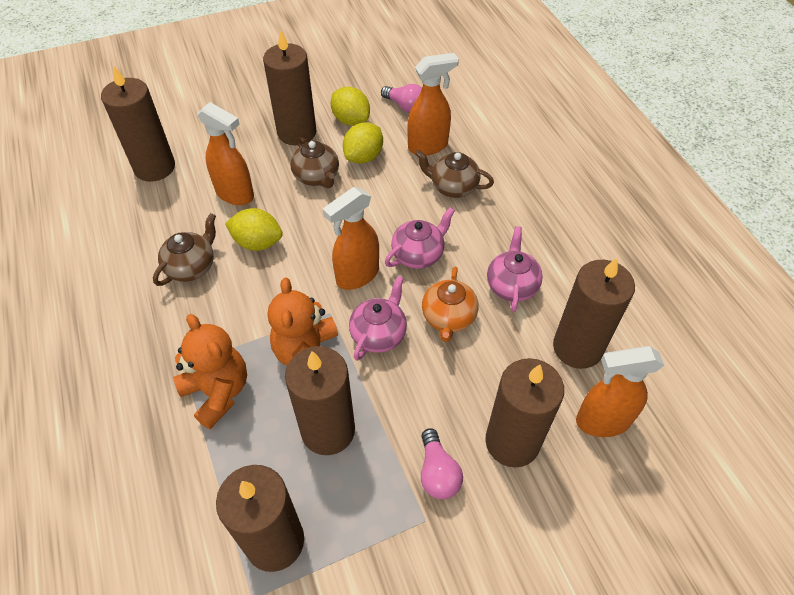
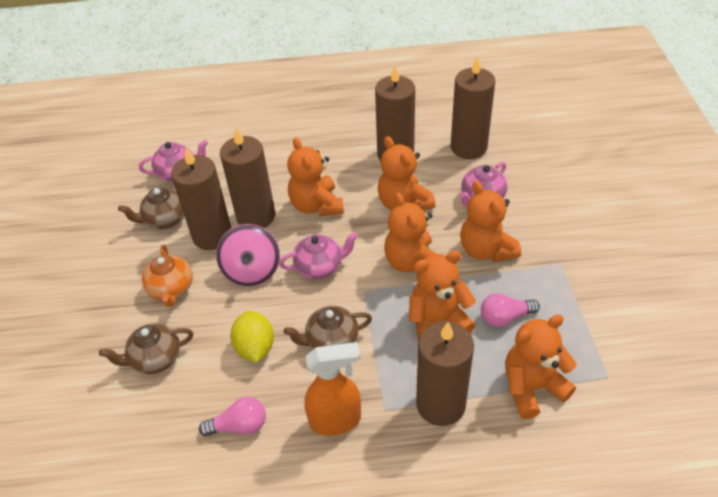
brown candle: 6 -> 5
orange spray bottle: 4 -> 1
orange teddy bear: 2 -> 6
pink spinning top: 0 -> 1
yellow lemon: 3 -> 1

